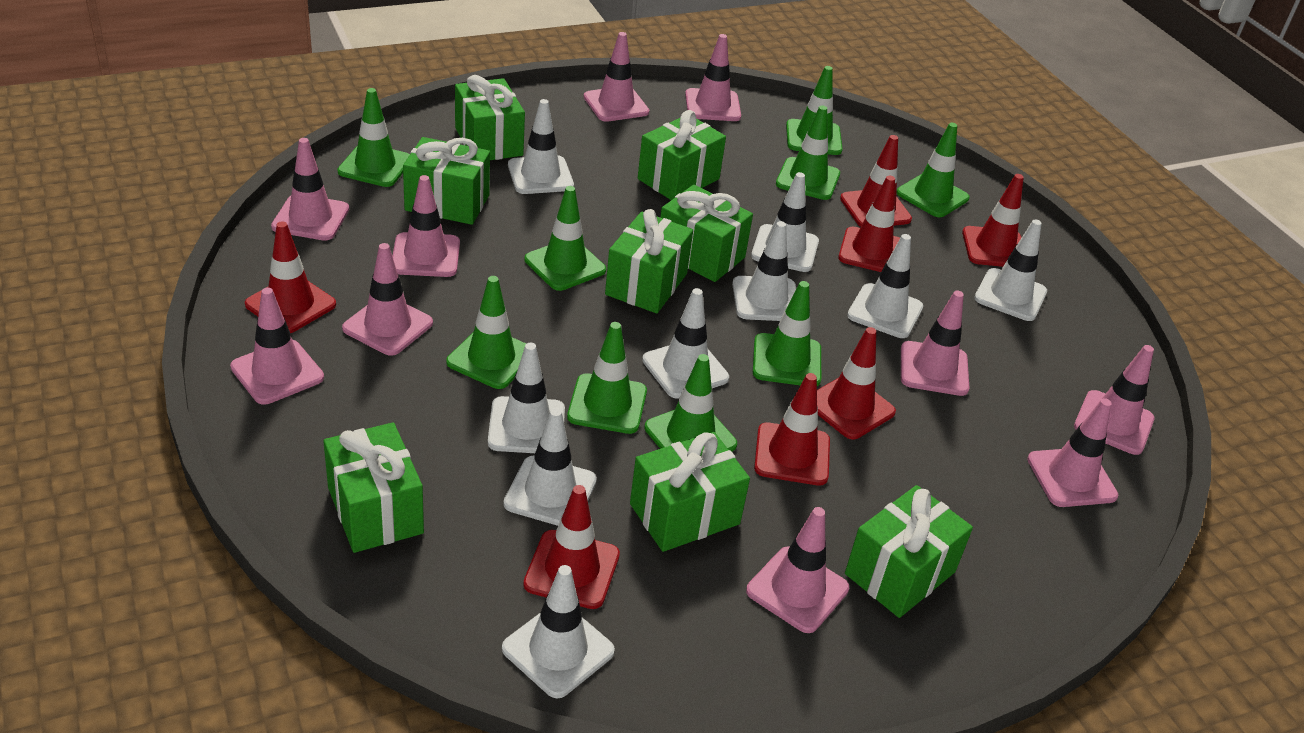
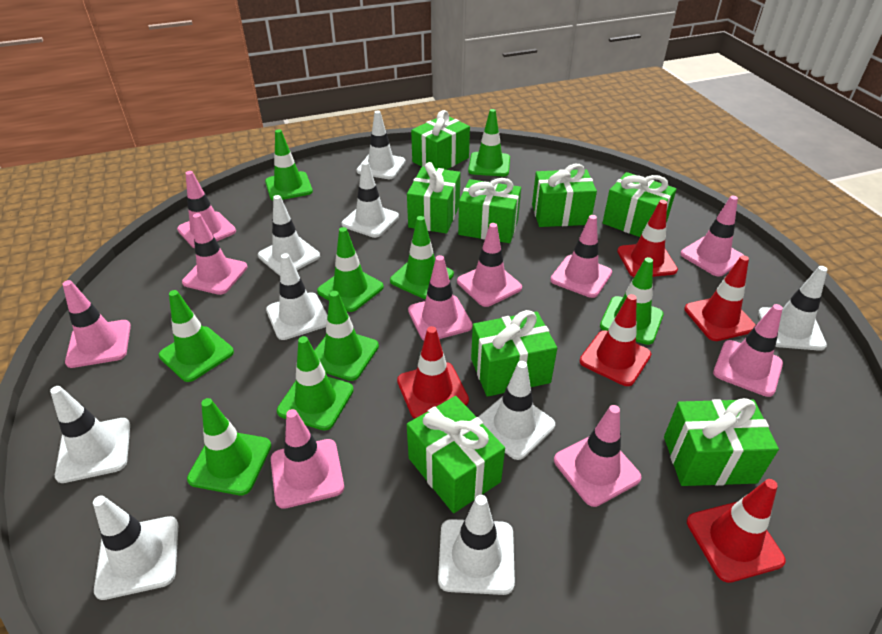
red traffic cone: 7 -> 5

